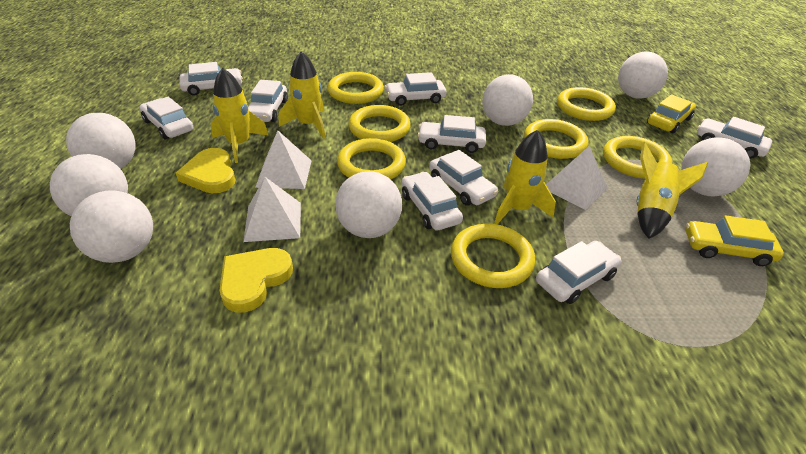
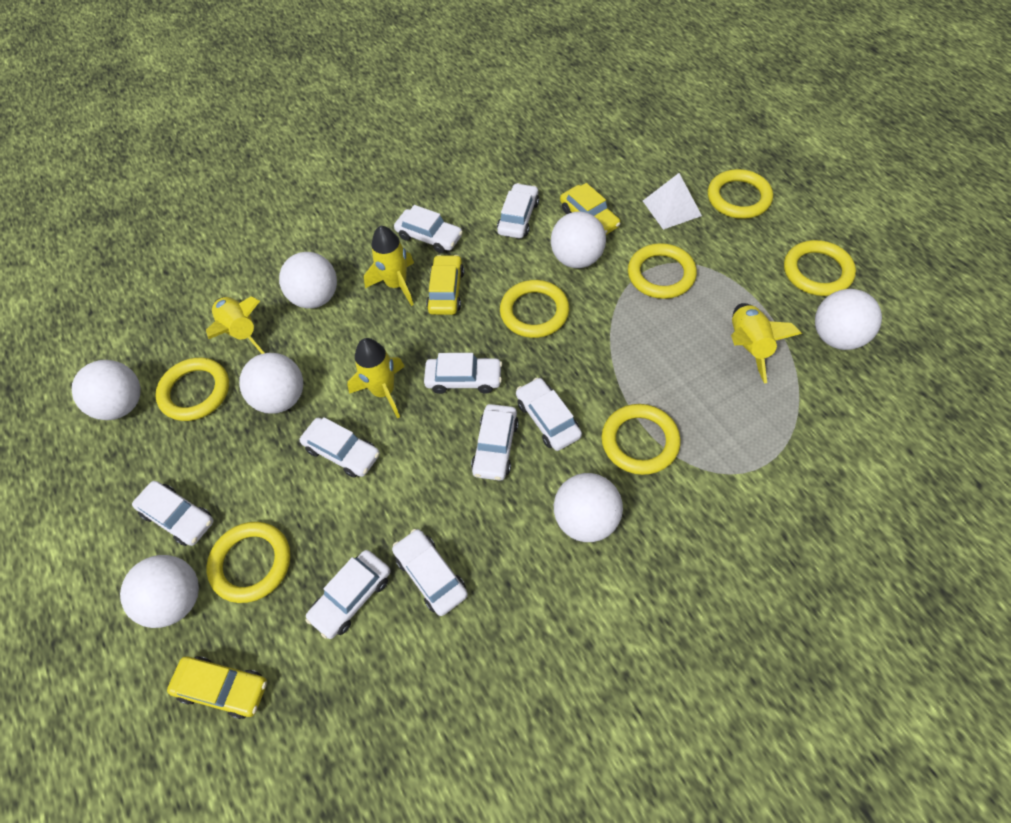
white pyramid: 3 -> 1
yellow car: 2 -> 3
yellow heart: 2 -> 0

